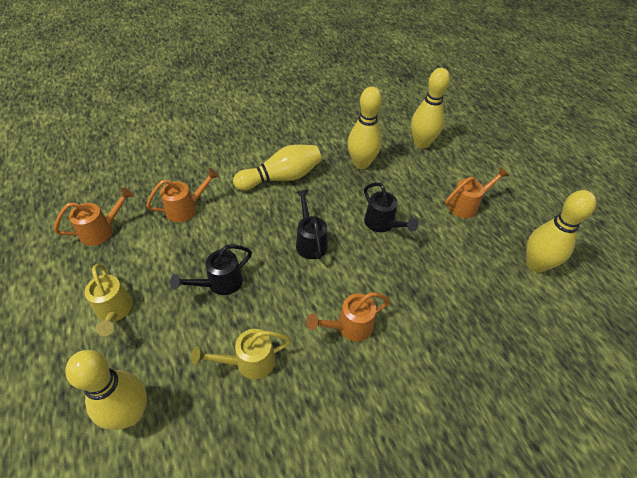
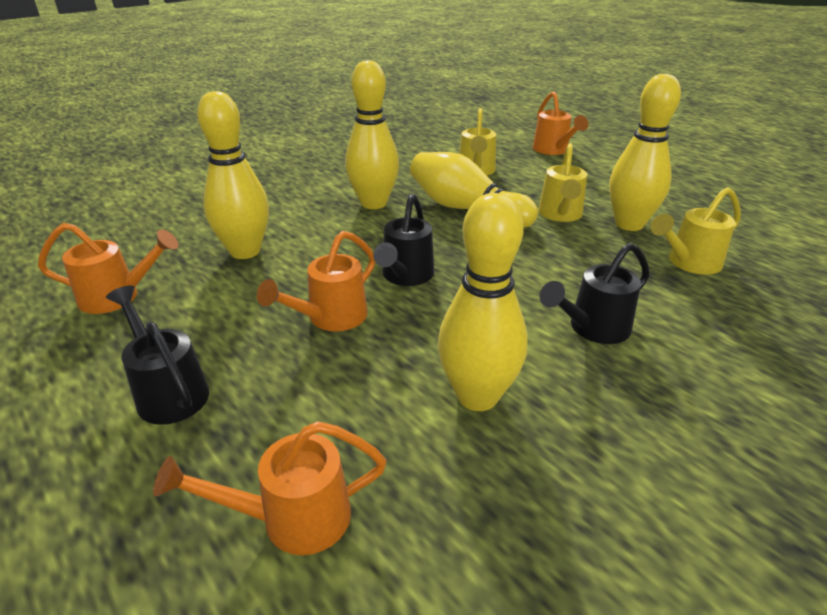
yellow watering can: 2 -> 3

